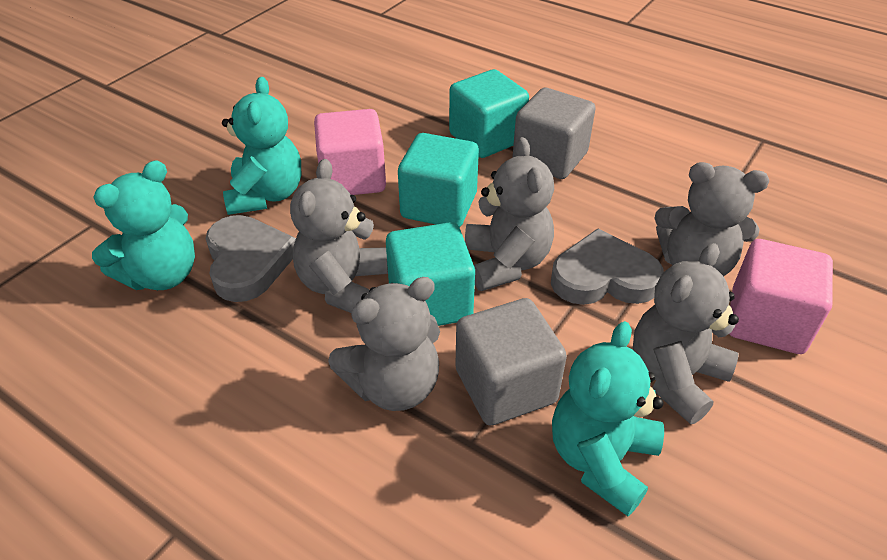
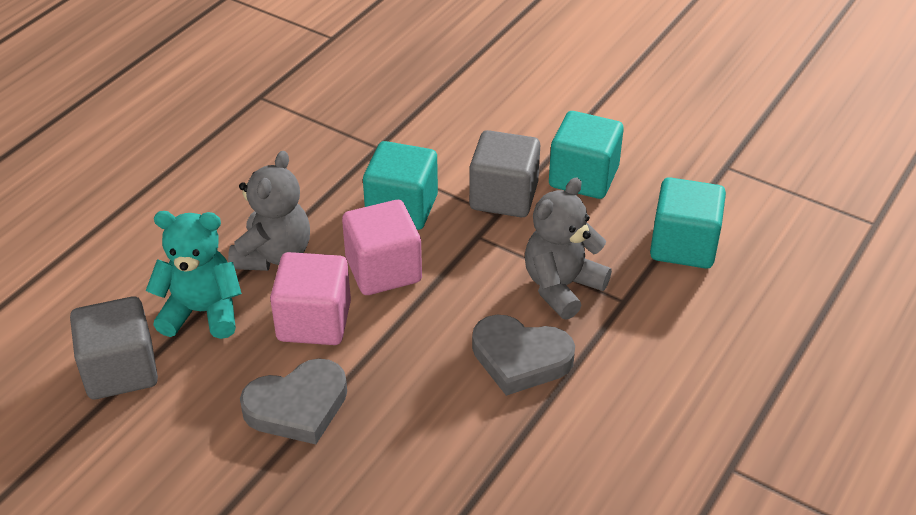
grey teddy bear: 5 -> 2
turquoise teddy bear: 3 -> 1

